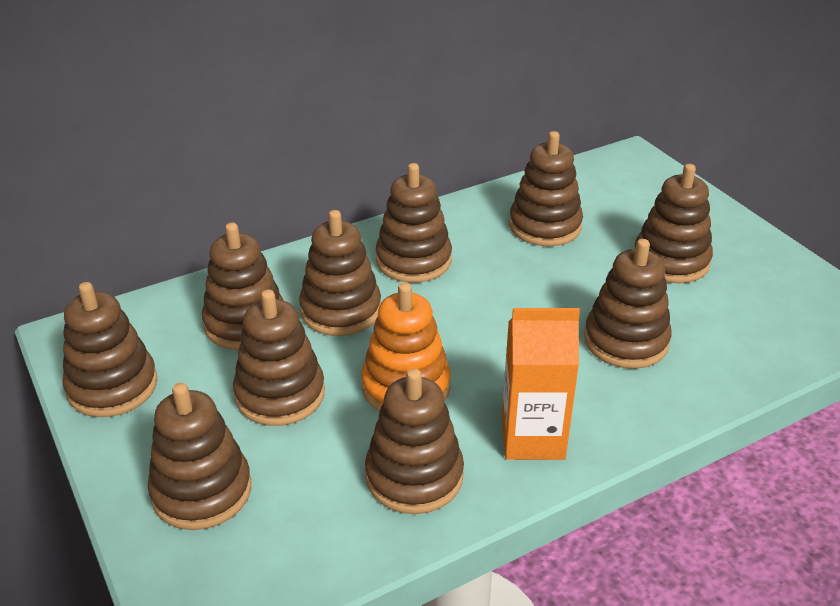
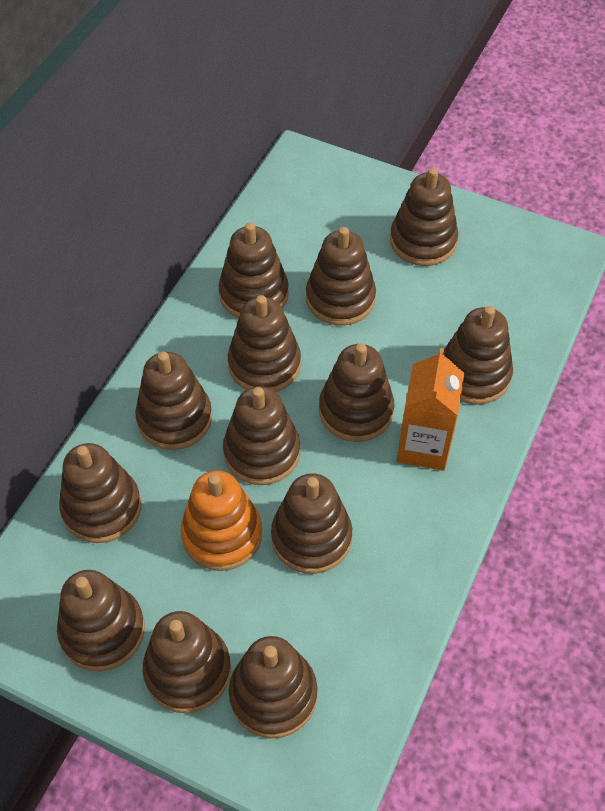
brown stacking toy: 10 -> 13

